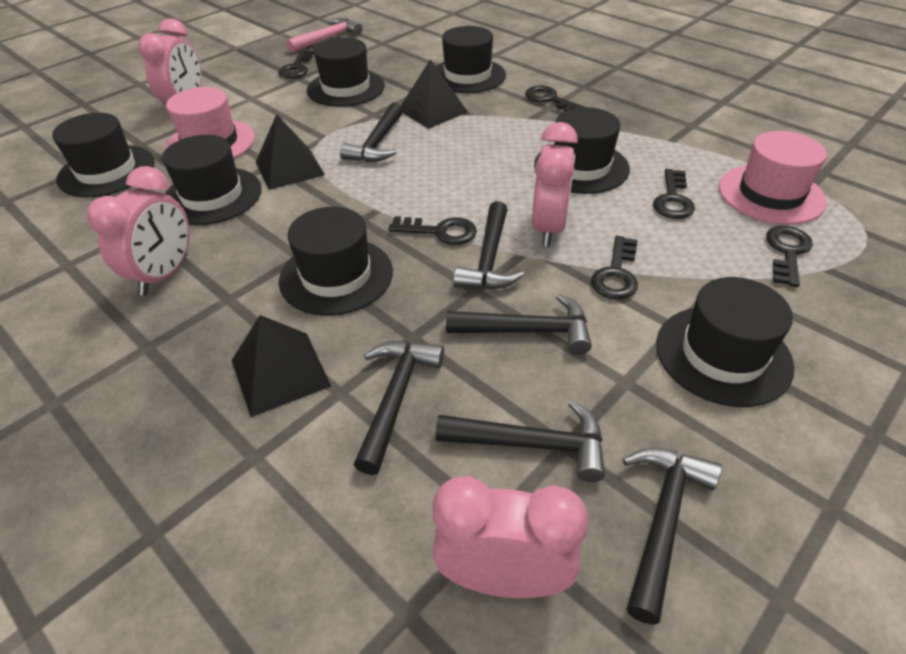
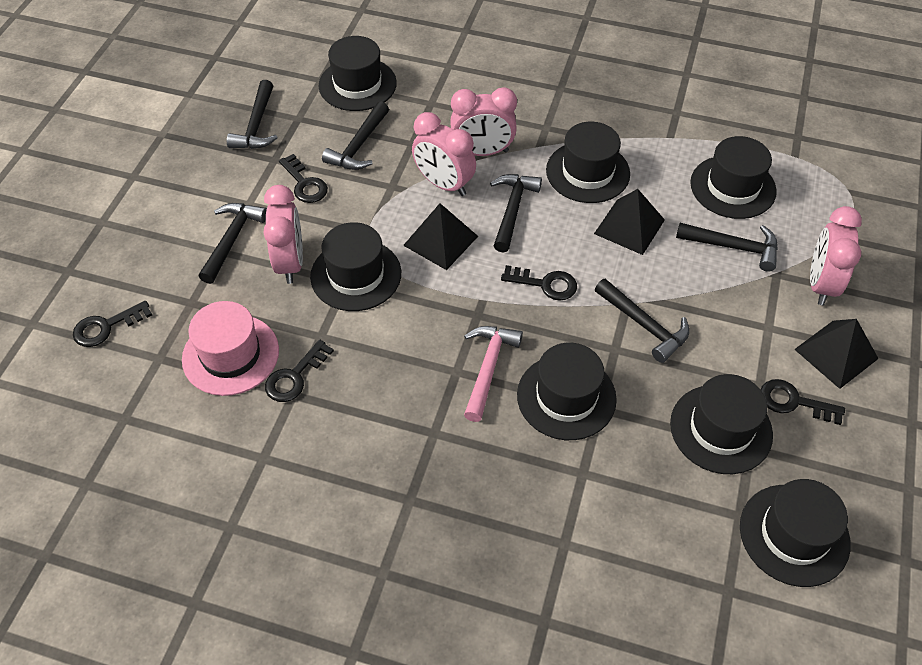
black key: 6 -> 5
pink hat: 2 -> 1

